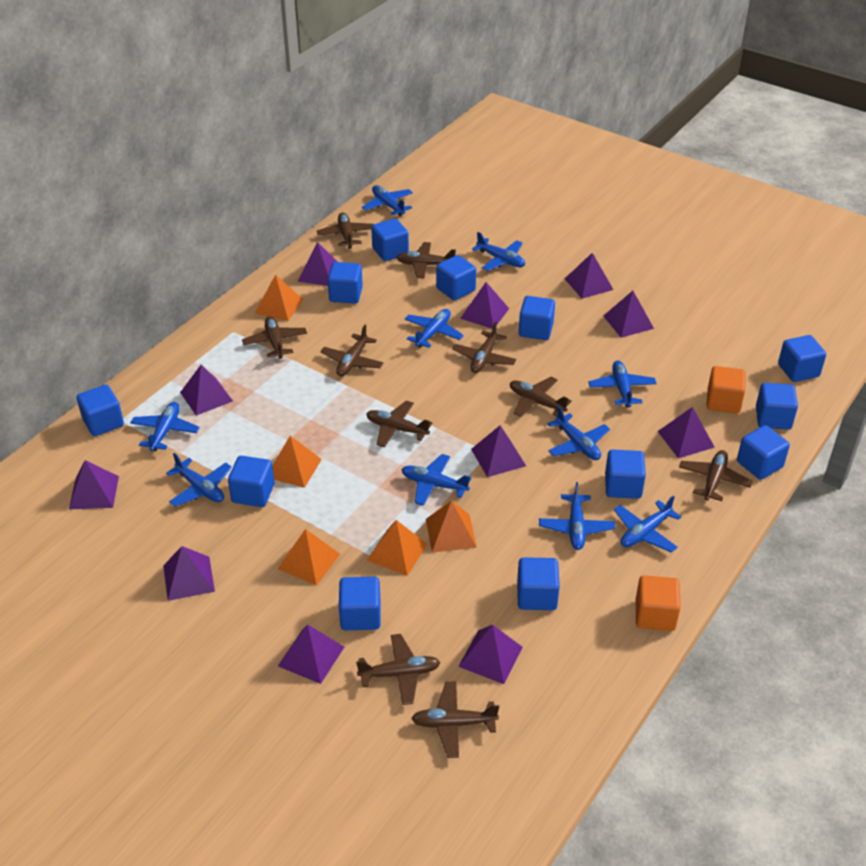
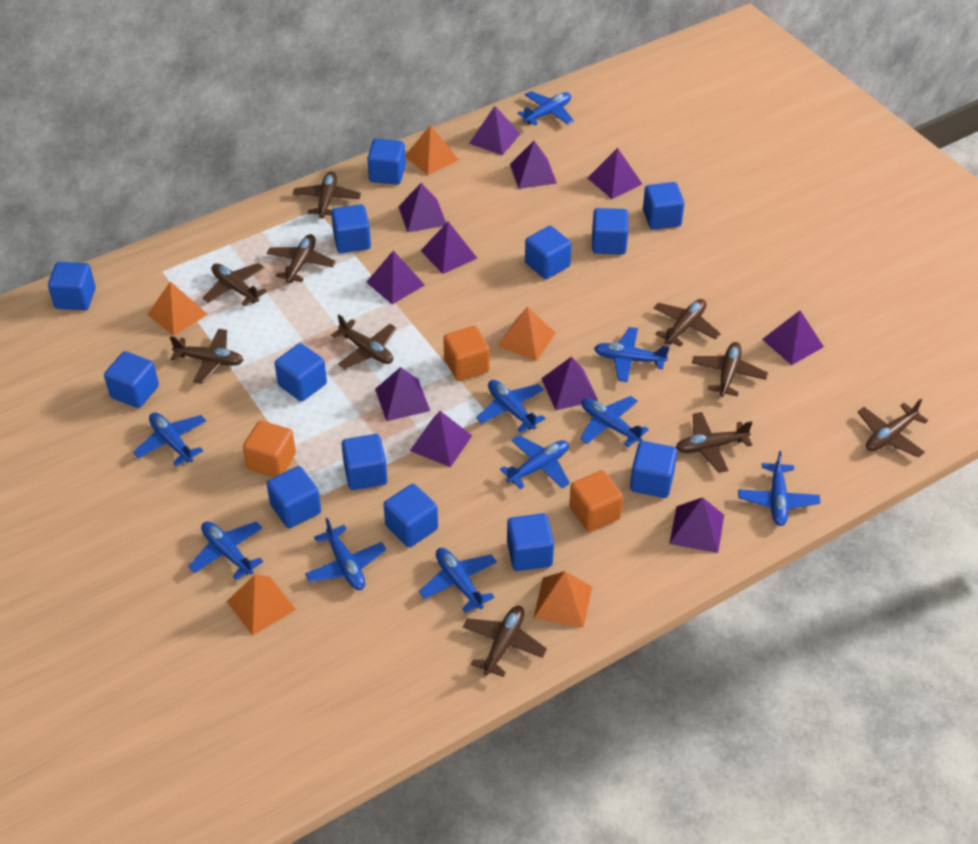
blue cube: 12 -> 13
orange cube: 2 -> 3

